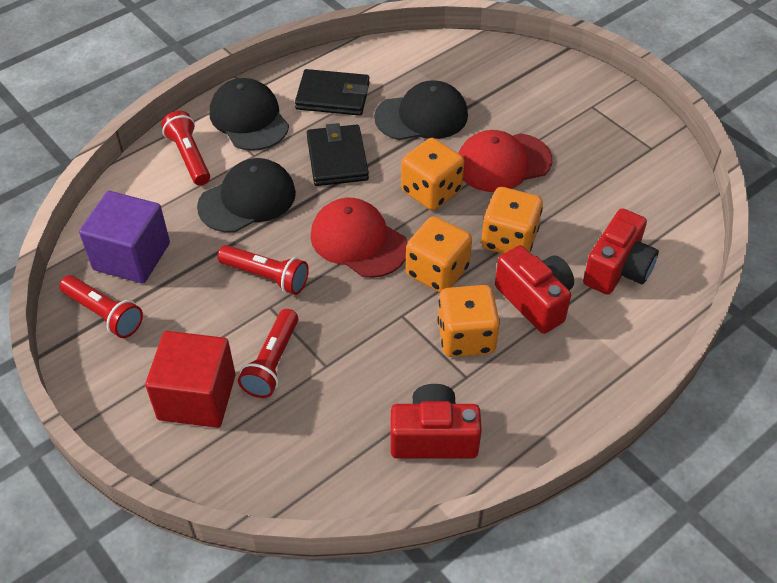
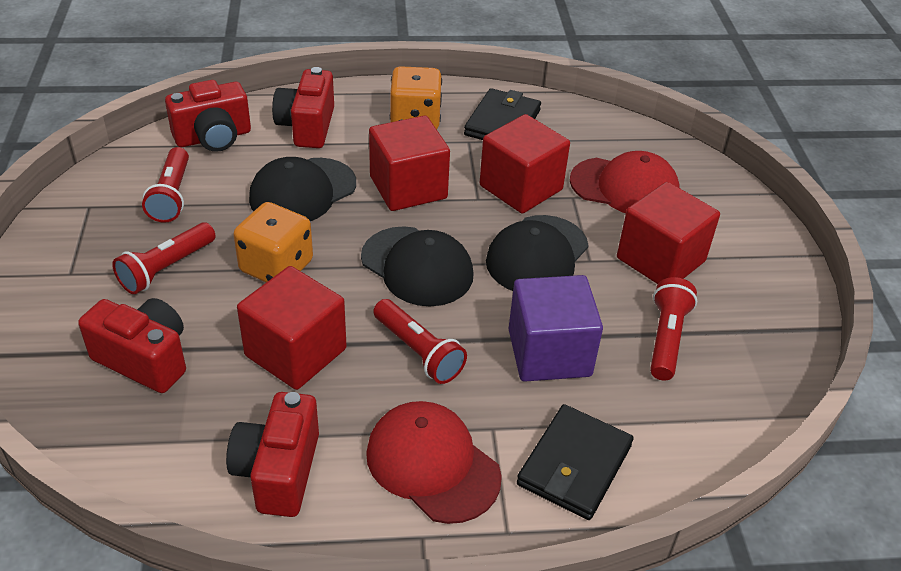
orange dice: 4 -> 2
red camera: 3 -> 4
red cube: 1 -> 4

